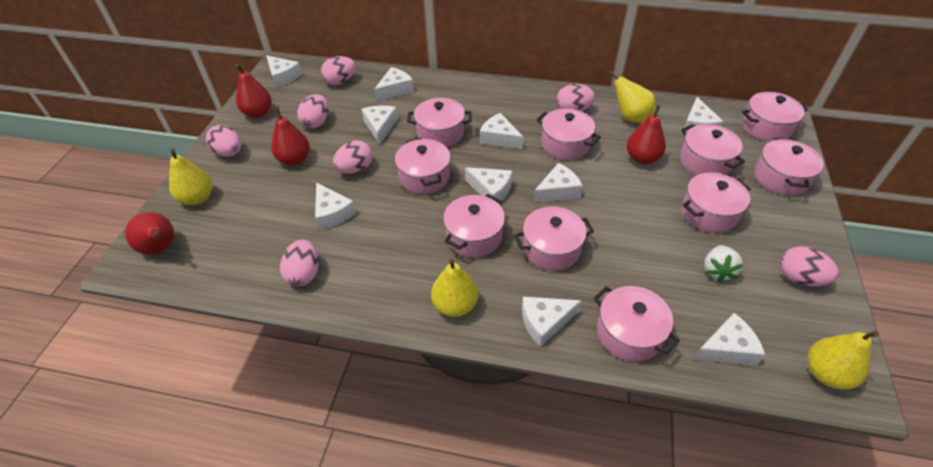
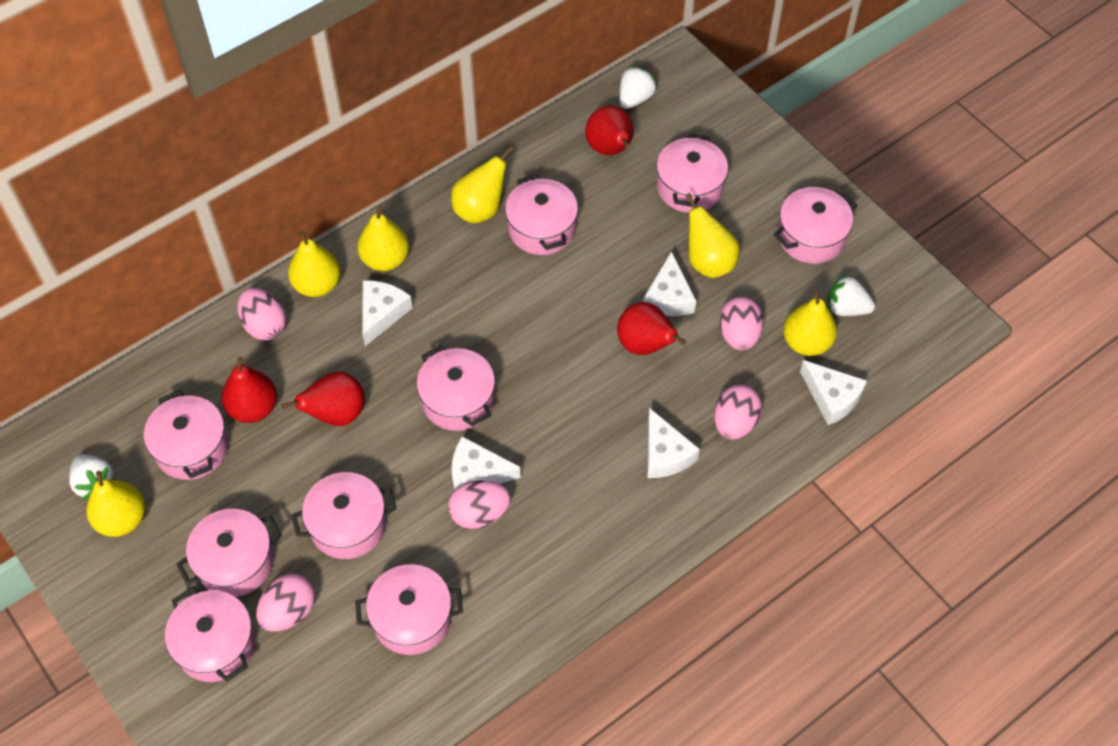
pink egg: 7 -> 5
pink pot: 10 -> 9
white cheese: 10 -> 5
white strawberry: 1 -> 3
yellow pear: 4 -> 6

